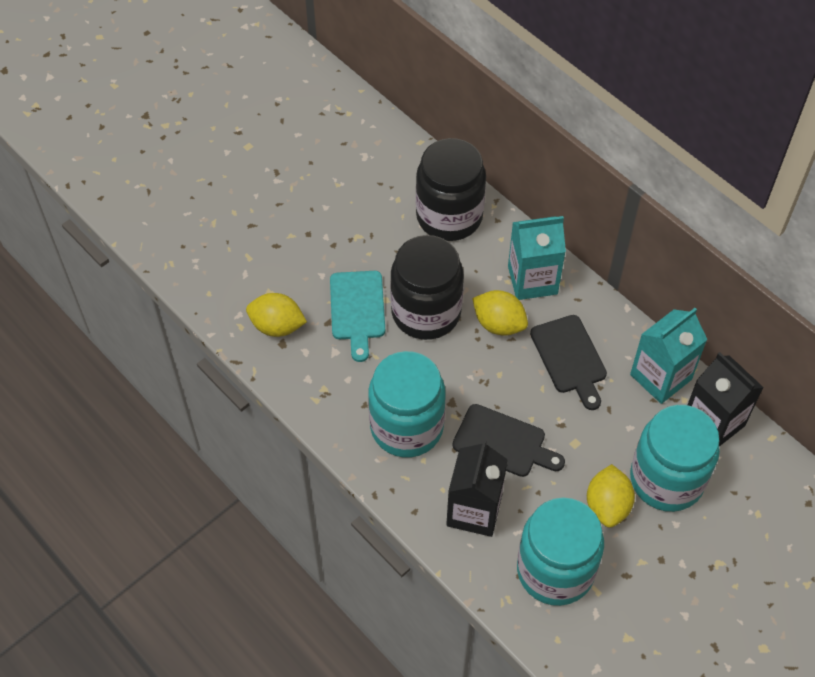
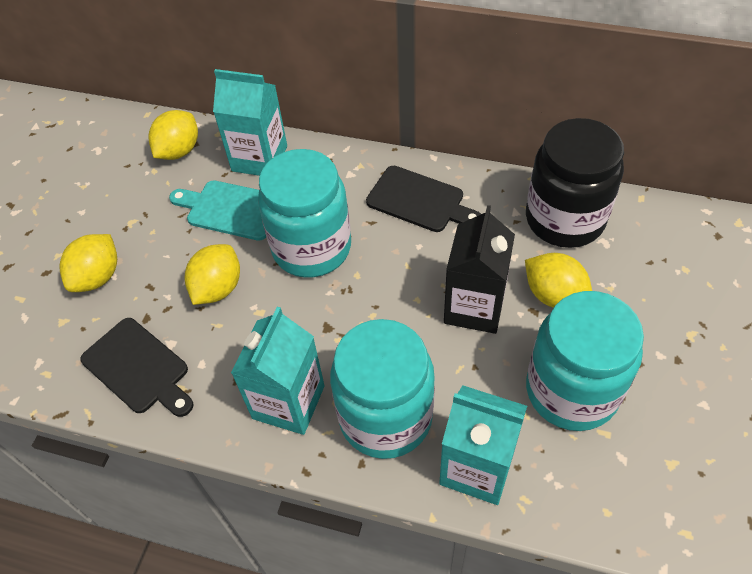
black carton: 2 -> 1
black jar: 2 -> 1
turquoise carton: 2 -> 3
yellow lemon: 3 -> 4

